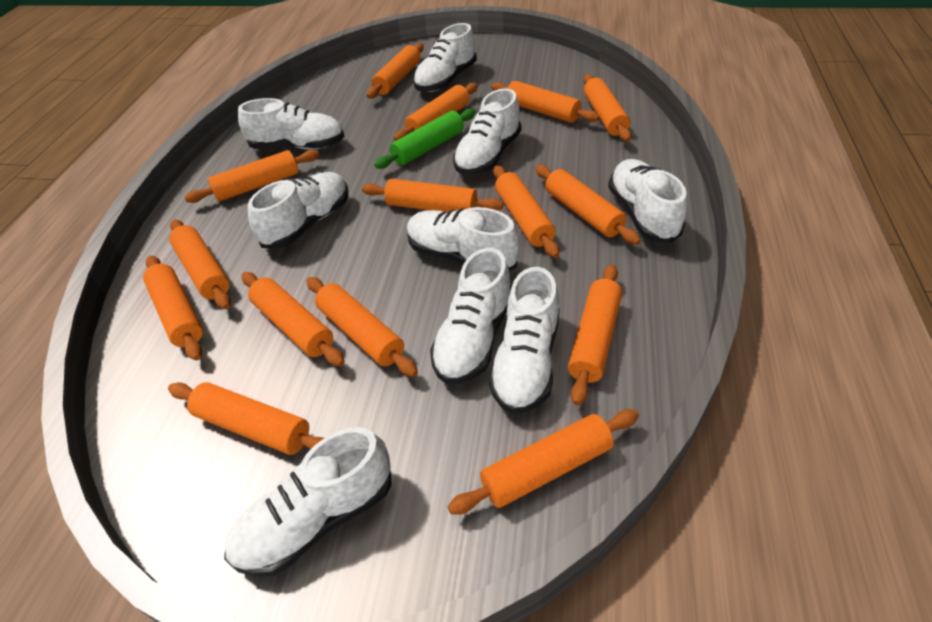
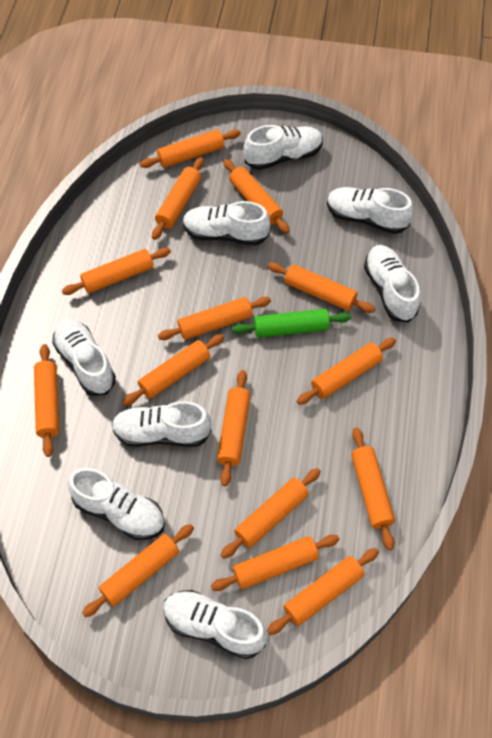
white shoe: 9 -> 8

